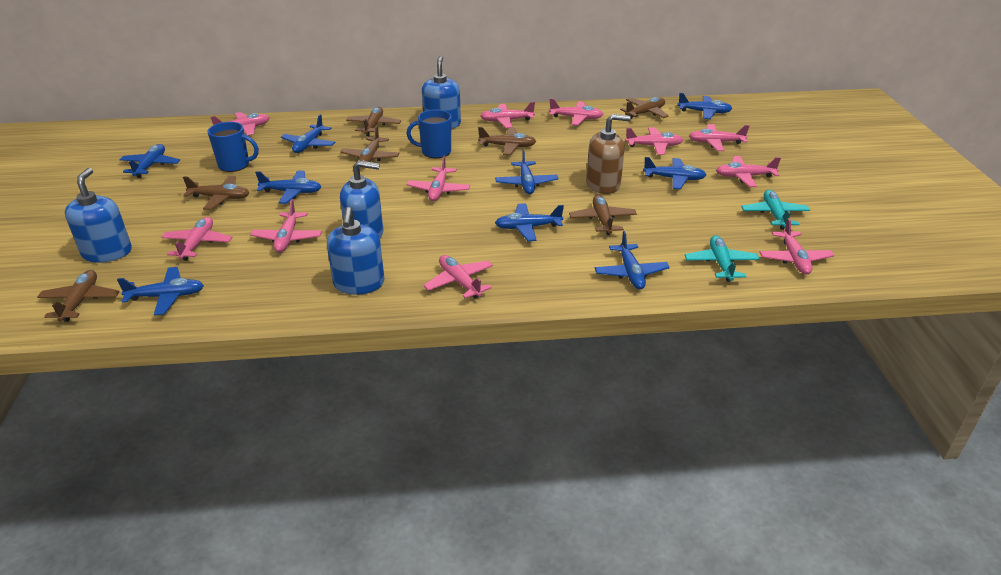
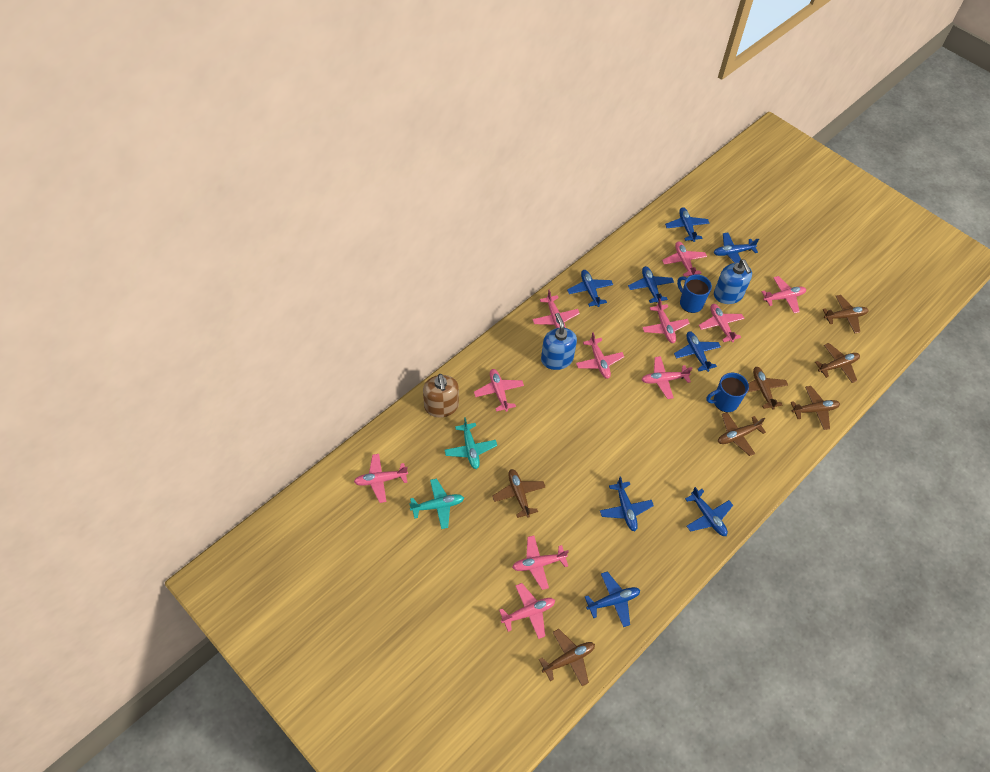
blue plane: 9 -> 8
blue soap dispenser: 4 -> 2

